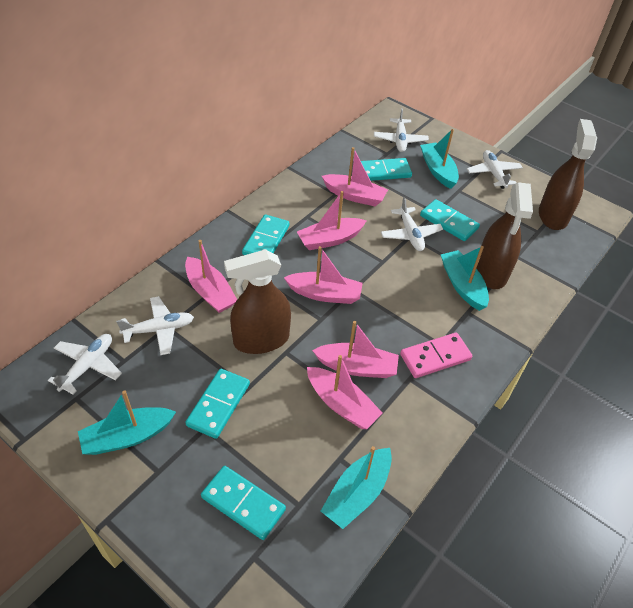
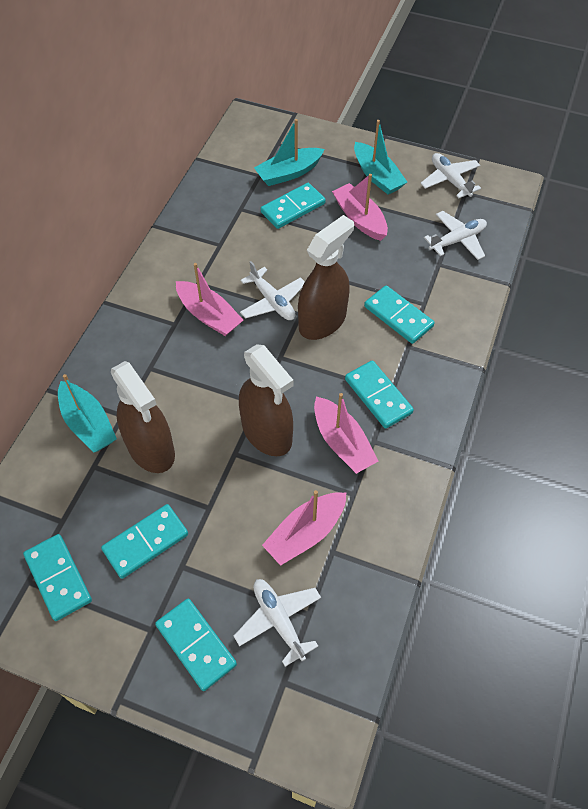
pink boat: 6 -> 4
pink domino: 1 -> 0
turquoise boat: 4 -> 3
turquoise domino: 5 -> 6
white plane: 5 -> 4

